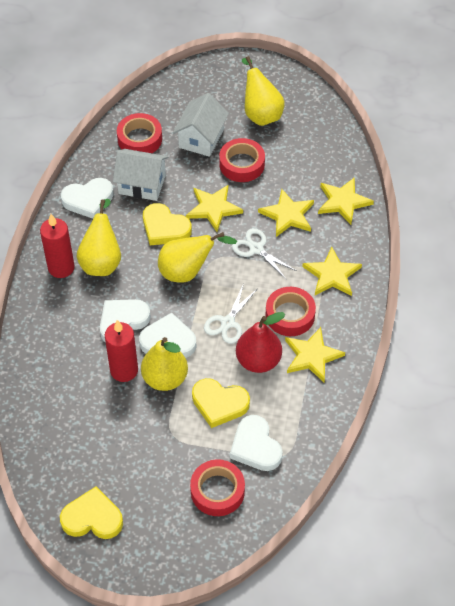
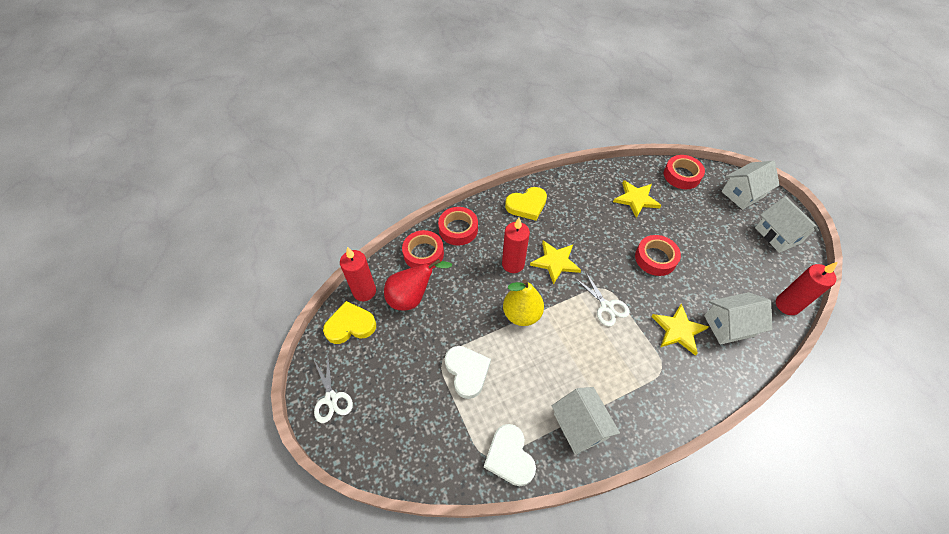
red candle: 2 -> 3
white heart: 4 -> 2
white house: 2 -> 4
yellow heart: 3 -> 2
yellow pear: 4 -> 1
yellow star: 5 -> 3

